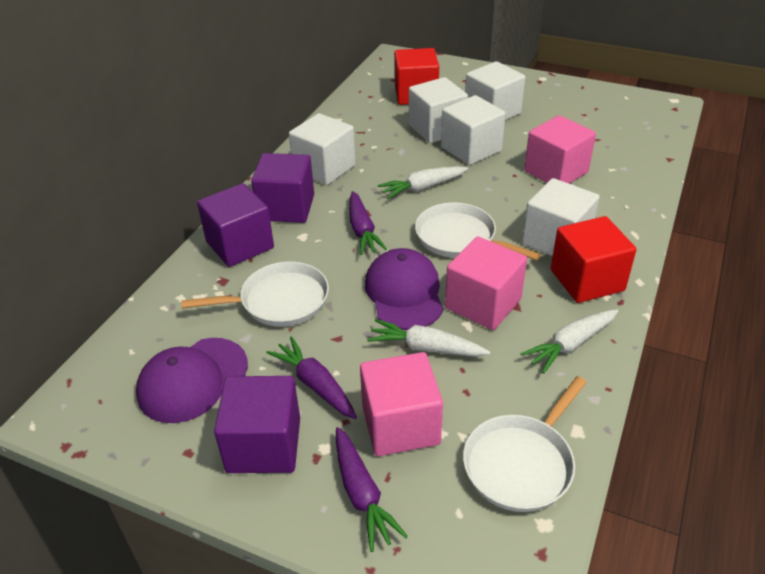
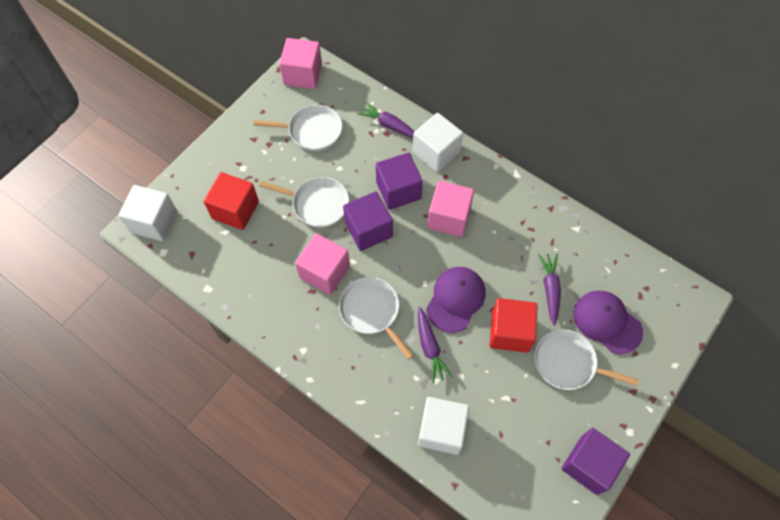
white carrot: 3 -> 0
white cube: 5 -> 3
white pan: 3 -> 4

